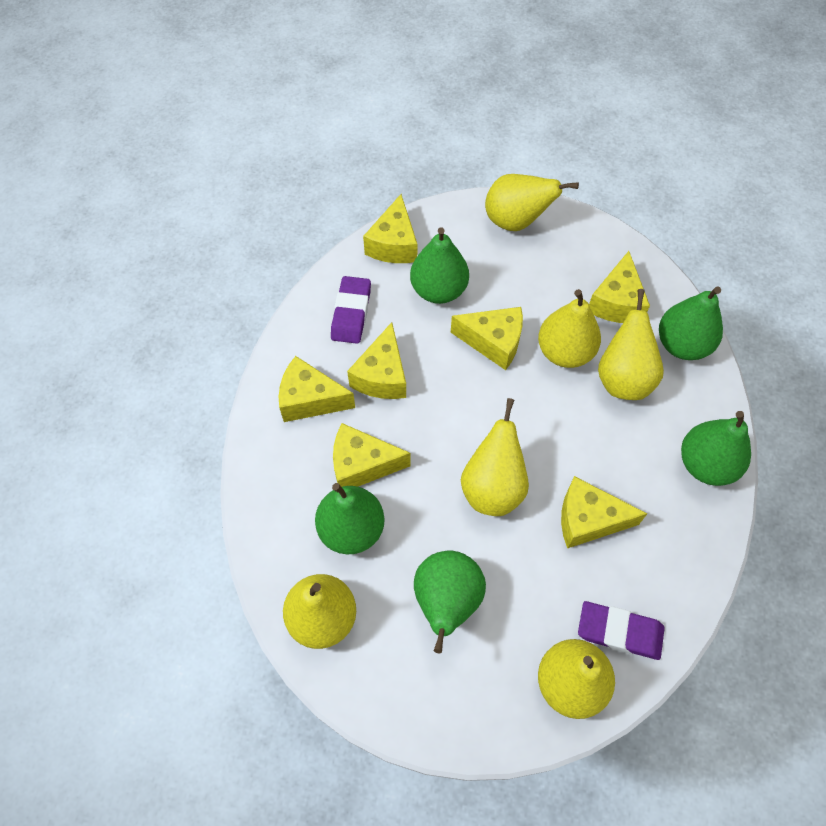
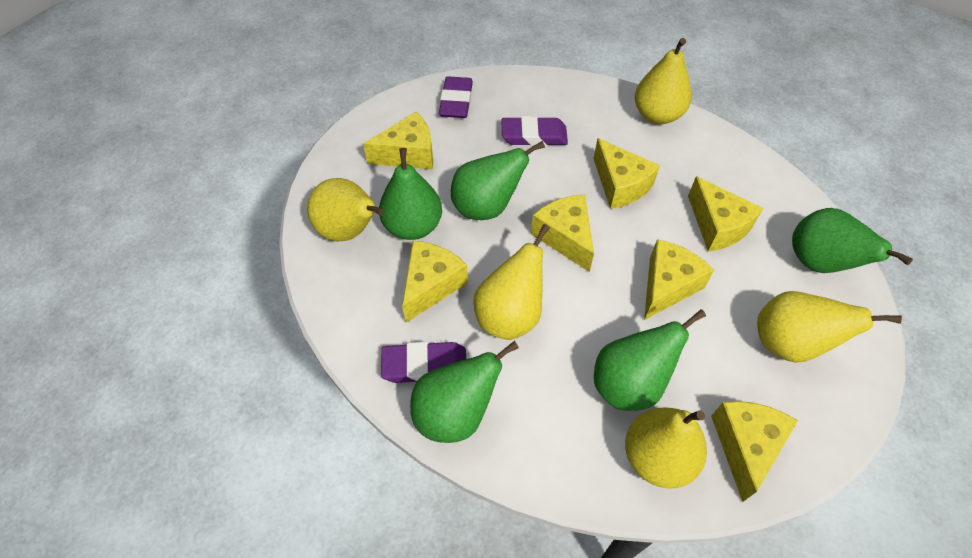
purple eraser: 2 -> 3
yellow pear: 6 -> 5

